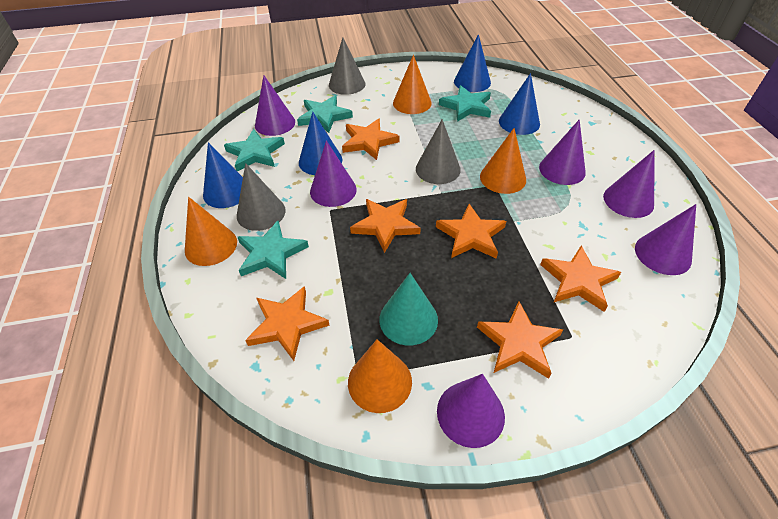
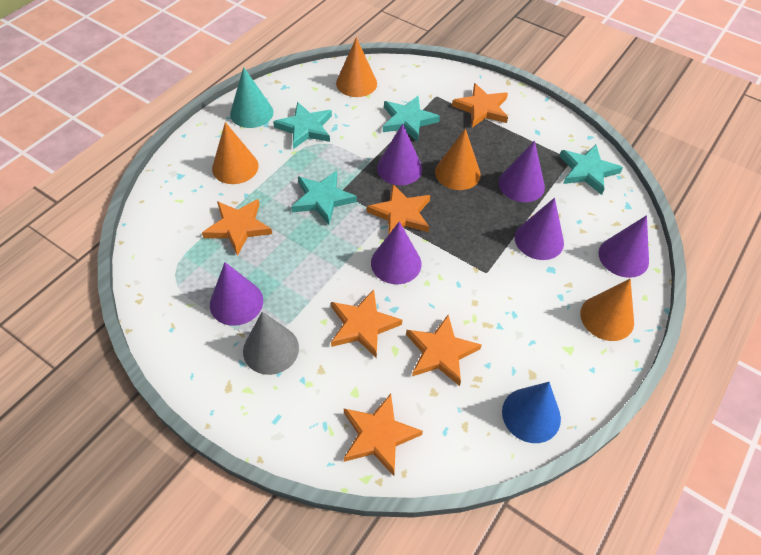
blue cone: 4 -> 1
grey cone: 3 -> 1

